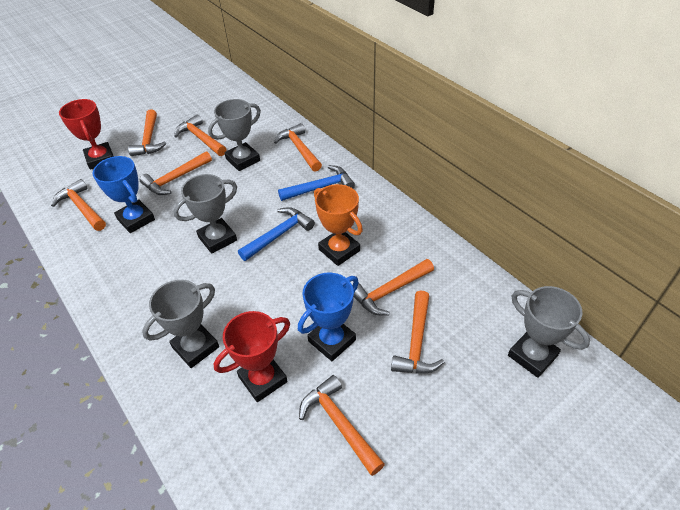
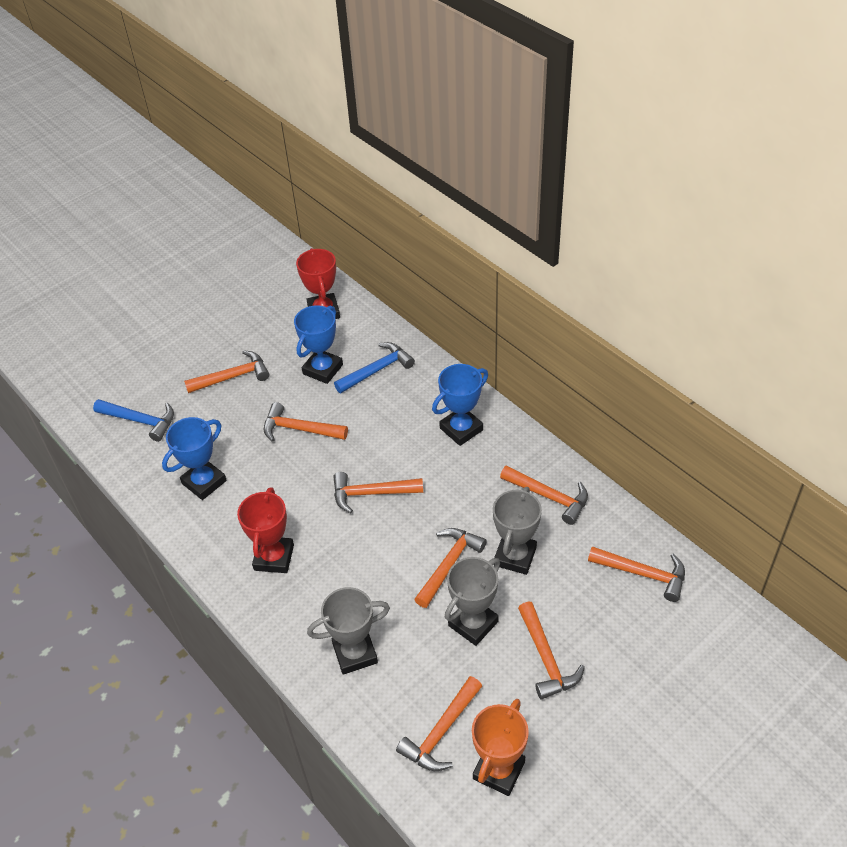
blue trophy: 2 -> 3
grey trophy: 4 -> 3

